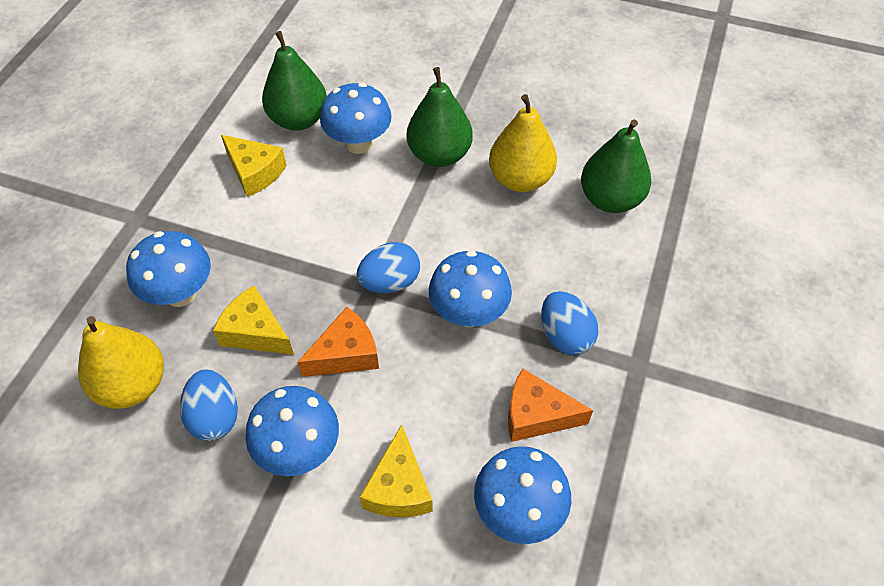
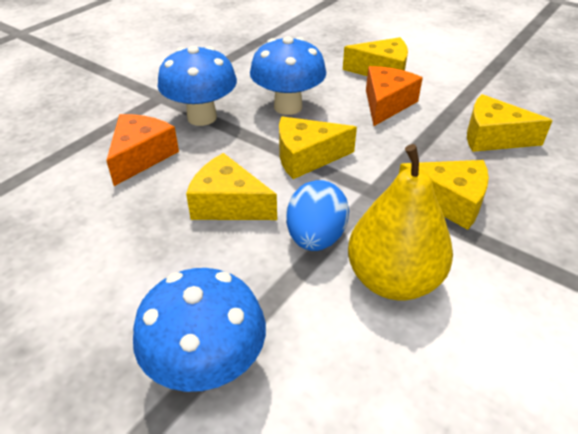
blue egg: 3 -> 1
blue mushroom: 5 -> 3
green pear: 3 -> 0
yellow cheese: 3 -> 5
yellow pear: 2 -> 1

